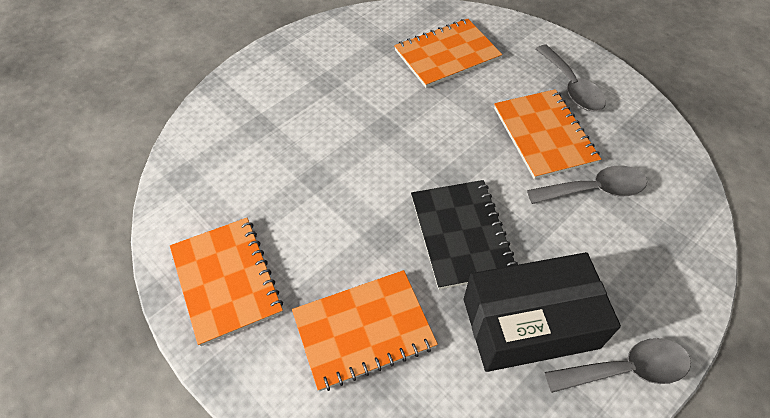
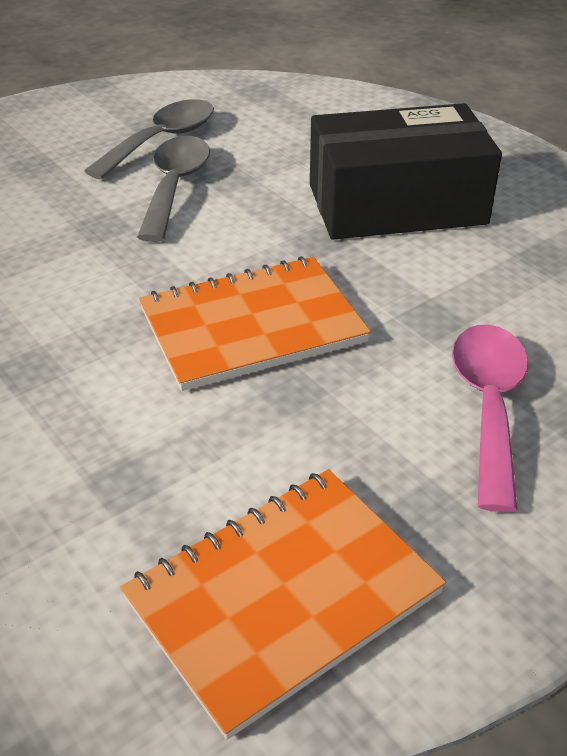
black notebook: 1 -> 0
grey spoon: 3 -> 2
orange notebook: 4 -> 2
pink spoon: 0 -> 1

